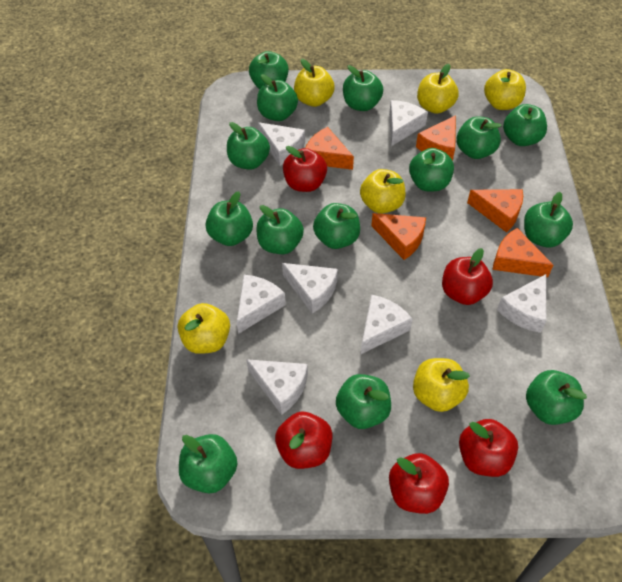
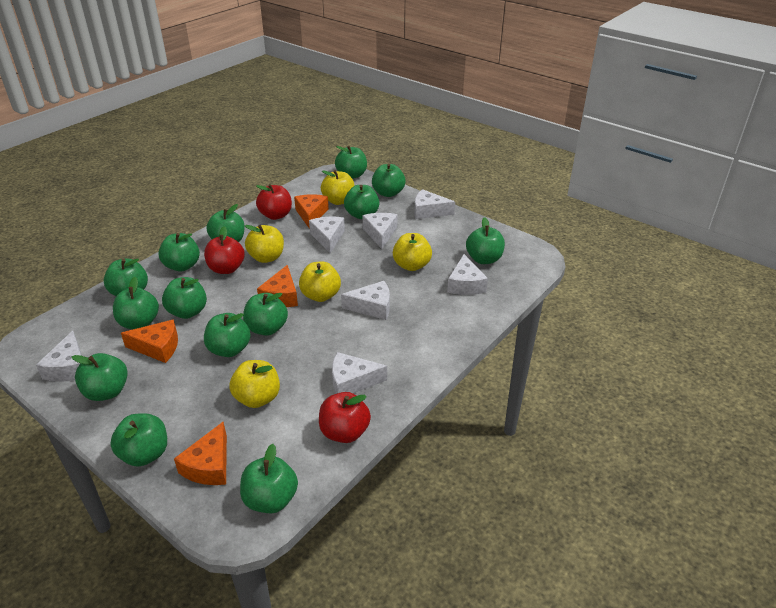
orange cheese: 5 -> 4
red apple: 5 -> 3
yellow apple: 6 -> 5

